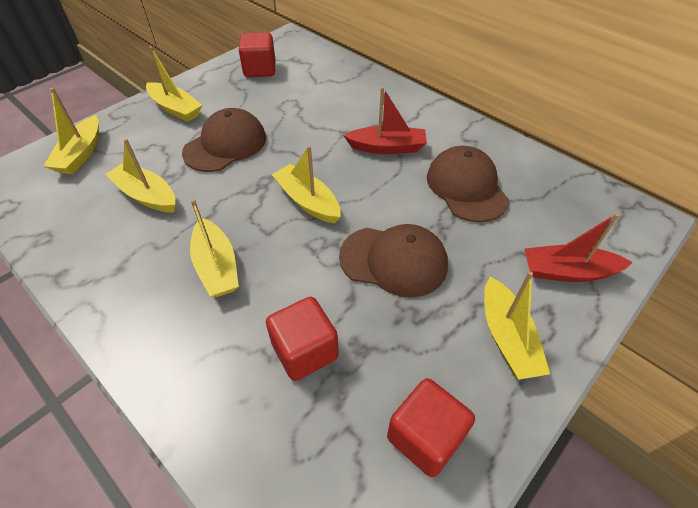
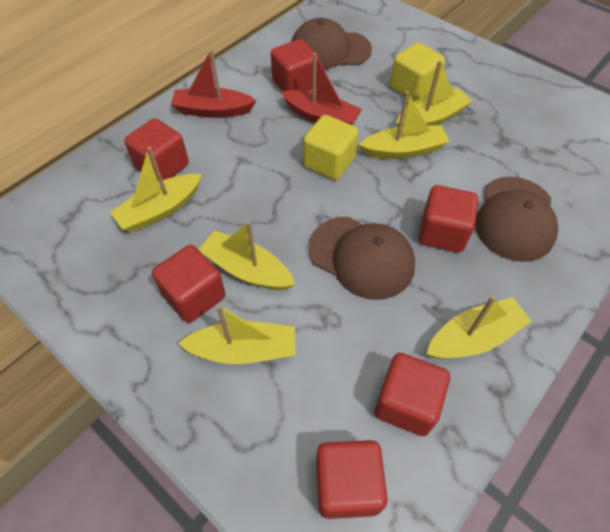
red cube: 3 -> 6
yellow cube: 0 -> 2

